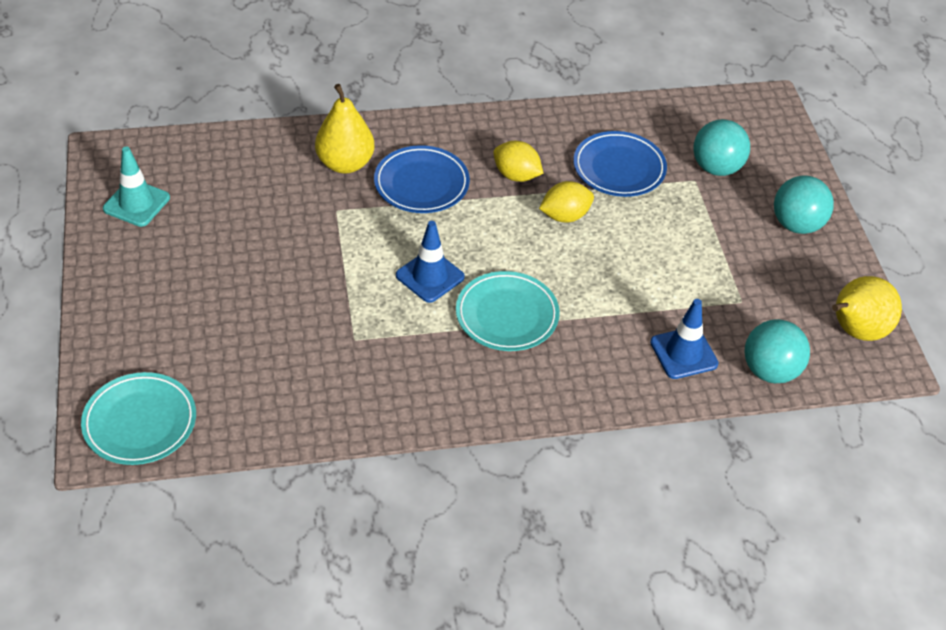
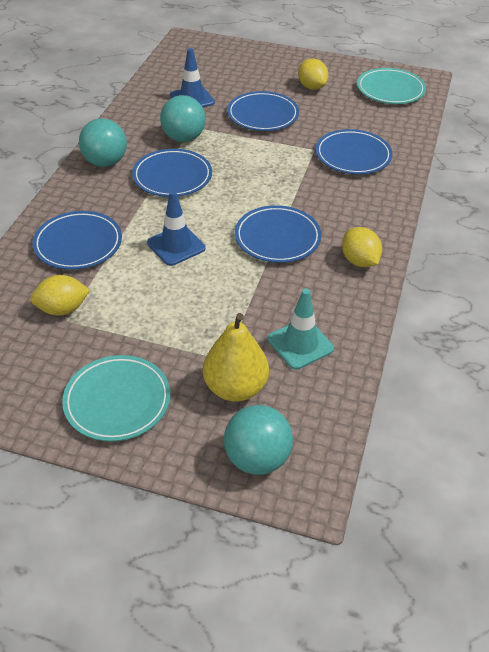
blue plate: 2 -> 5
yellow lemon: 2 -> 3
yellow pear: 2 -> 1

